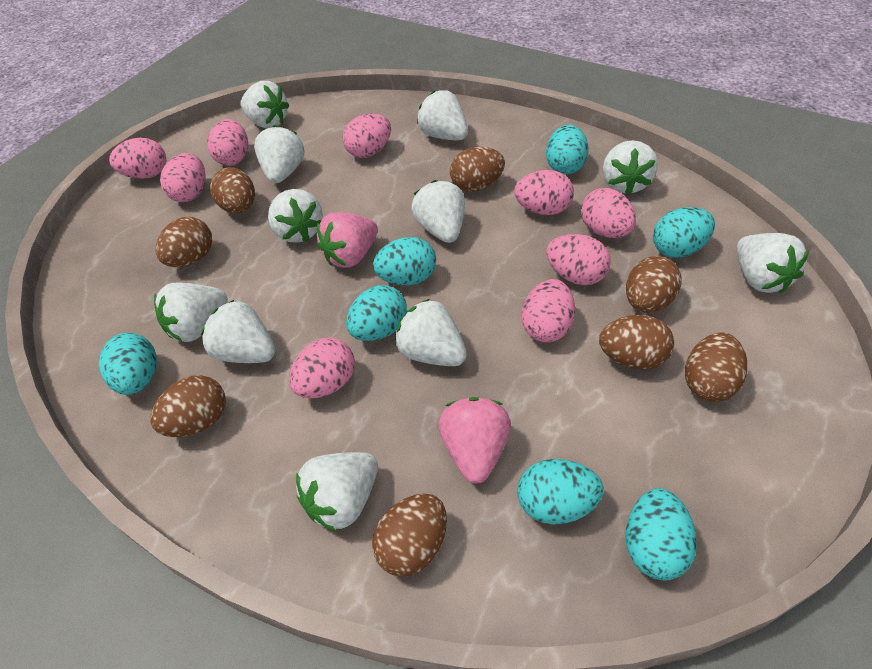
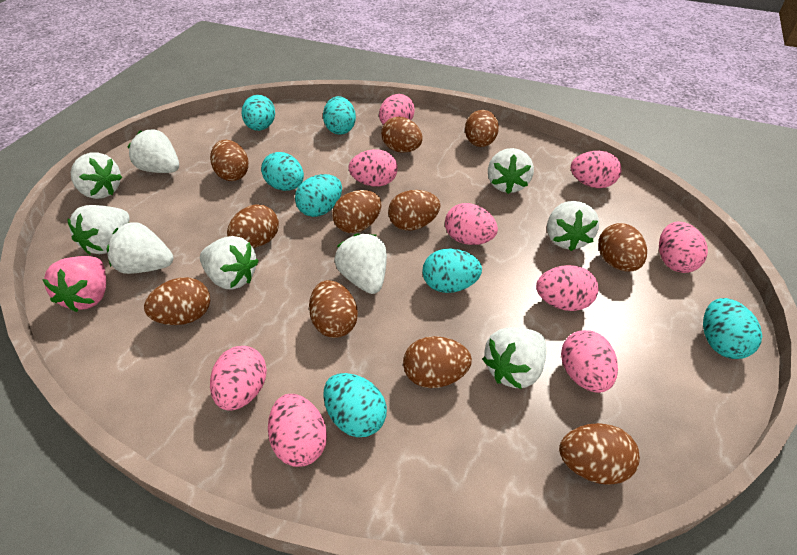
brown egg: 8 -> 11
pink strawberry: 2 -> 1
white strawberry: 11 -> 9

